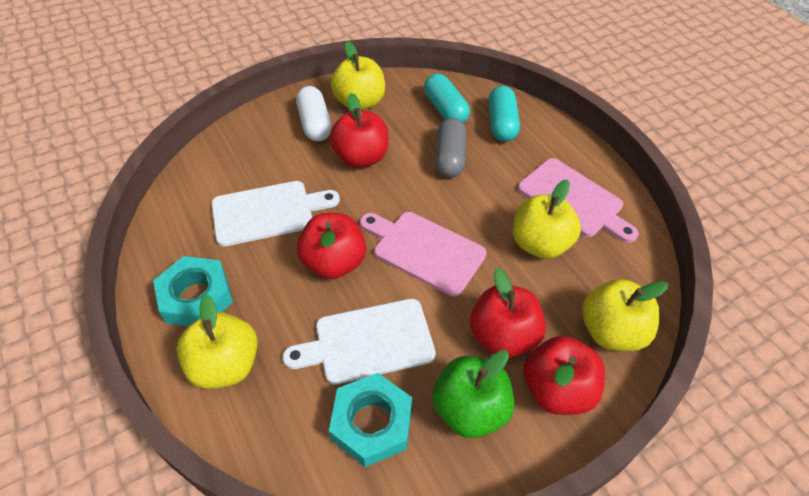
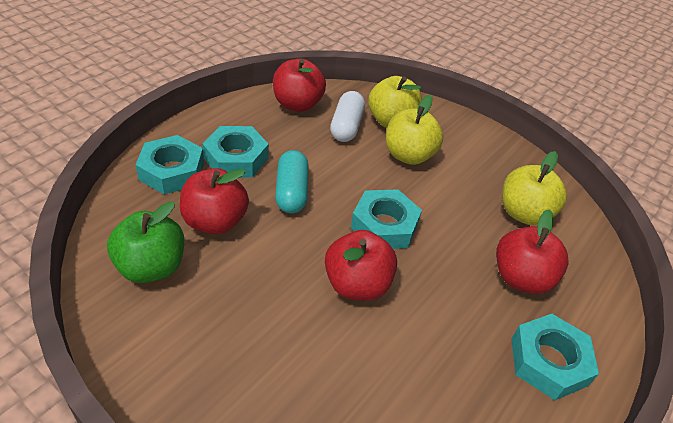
grey capsule: 1 -> 0
pink cutting board: 2 -> 0
turquoise capsule: 2 -> 1
turquoise nut: 2 -> 4
white cutting board: 2 -> 0
yellow apple: 4 -> 3

